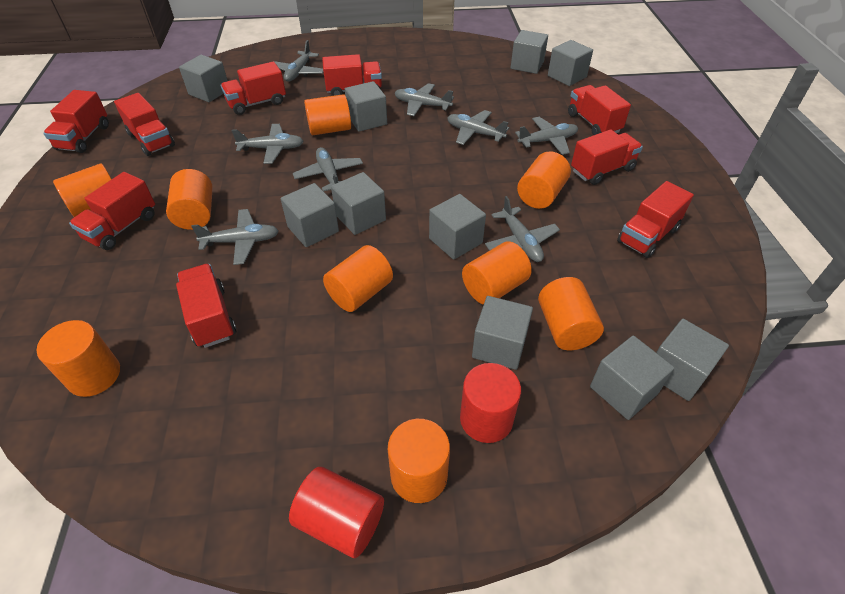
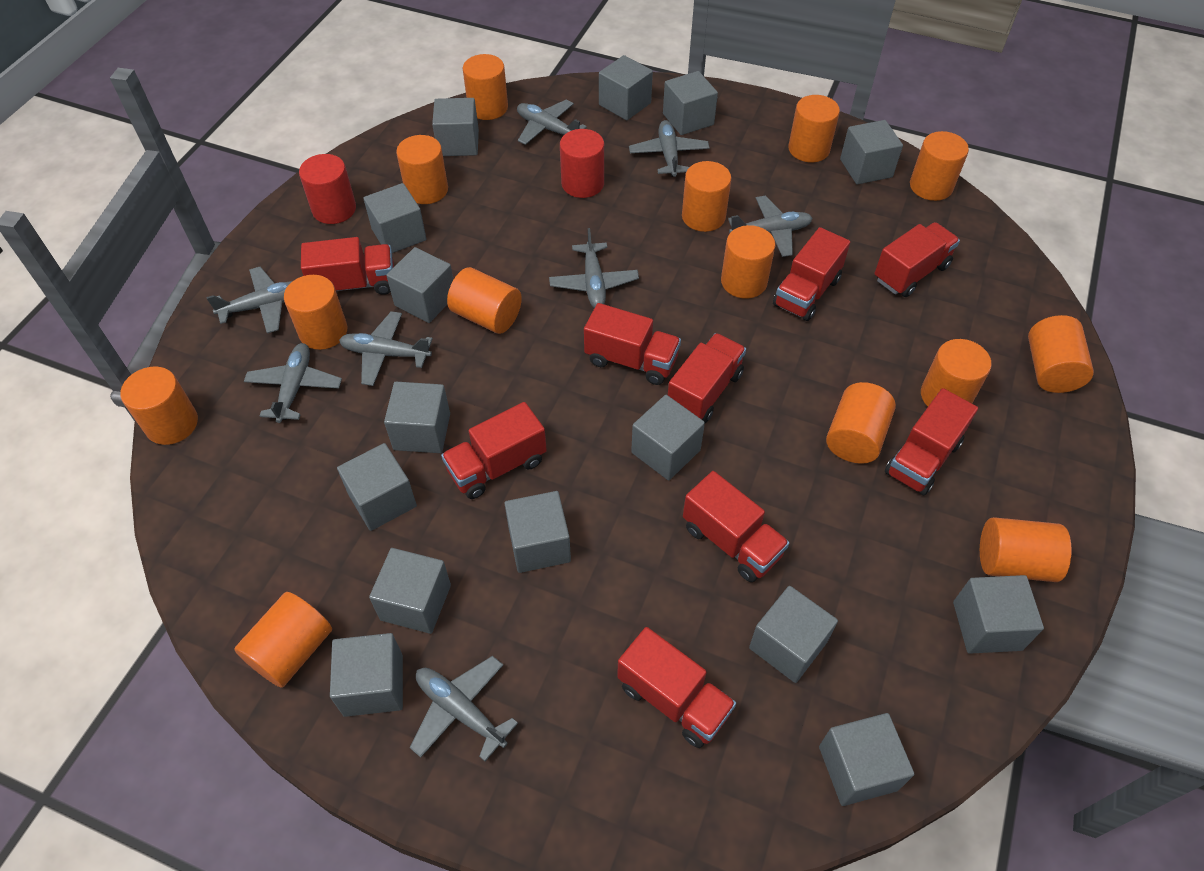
grey cube: 10 -> 15
orange cylinder: 9 -> 14

